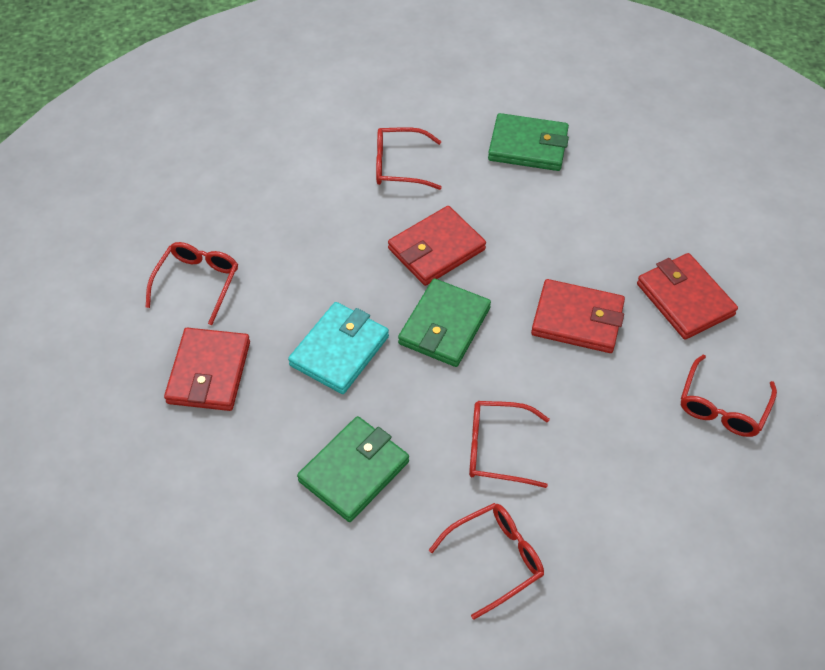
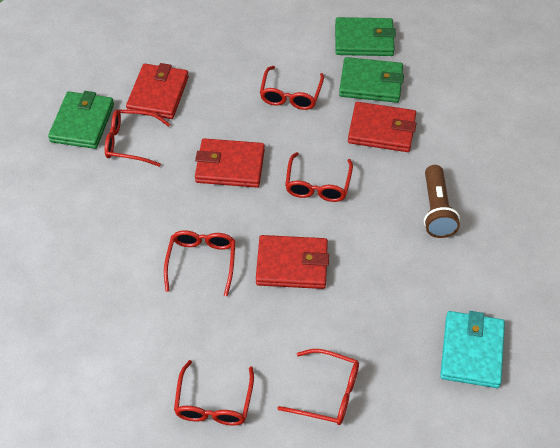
brown flashlight: 0 -> 1
red glasses: 5 -> 6

